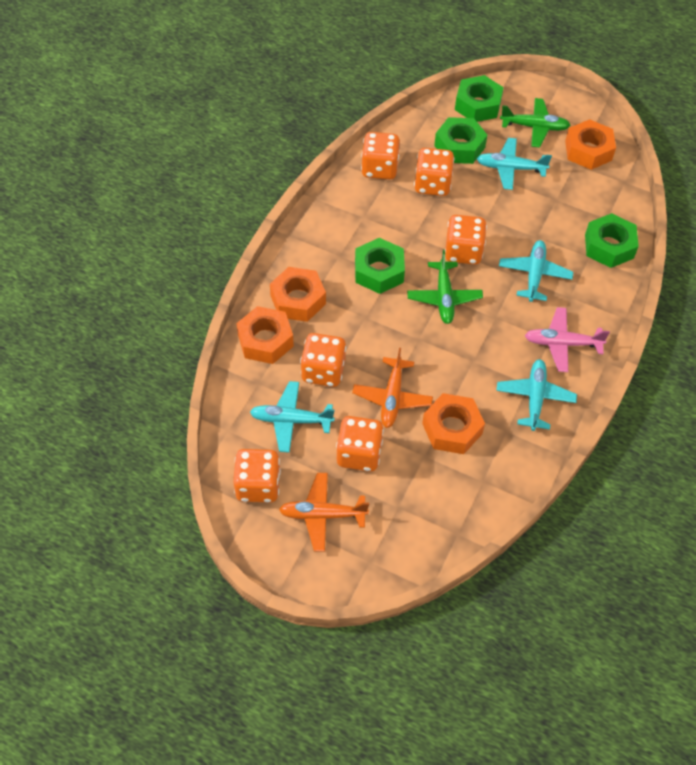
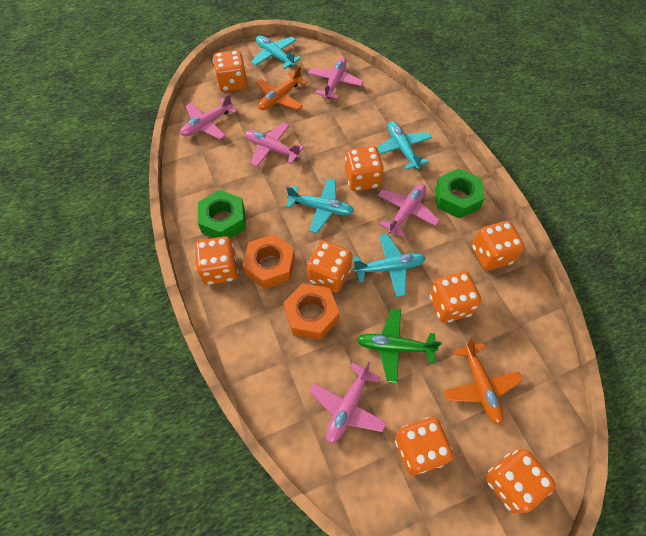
green nut: 4 -> 2
green plane: 2 -> 1
orange dice: 6 -> 8
orange nut: 4 -> 2
pink plane: 1 -> 5

